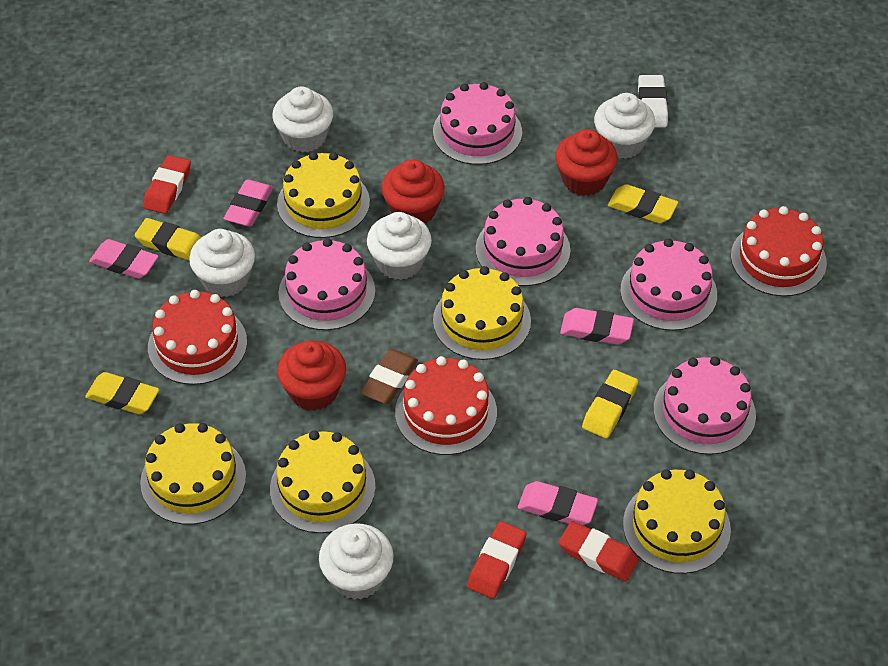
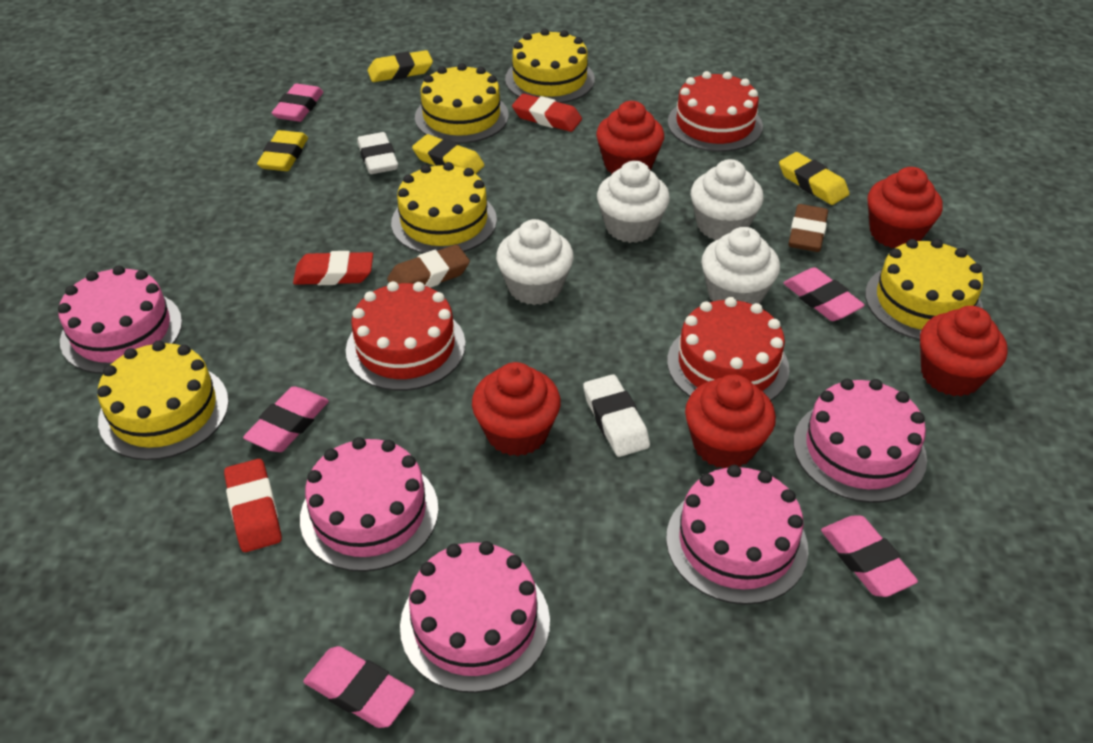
brown eraser: 1 -> 2
pink eraser: 4 -> 5
red cupcake: 3 -> 5
white cupcake: 5 -> 4
white eraser: 1 -> 2

